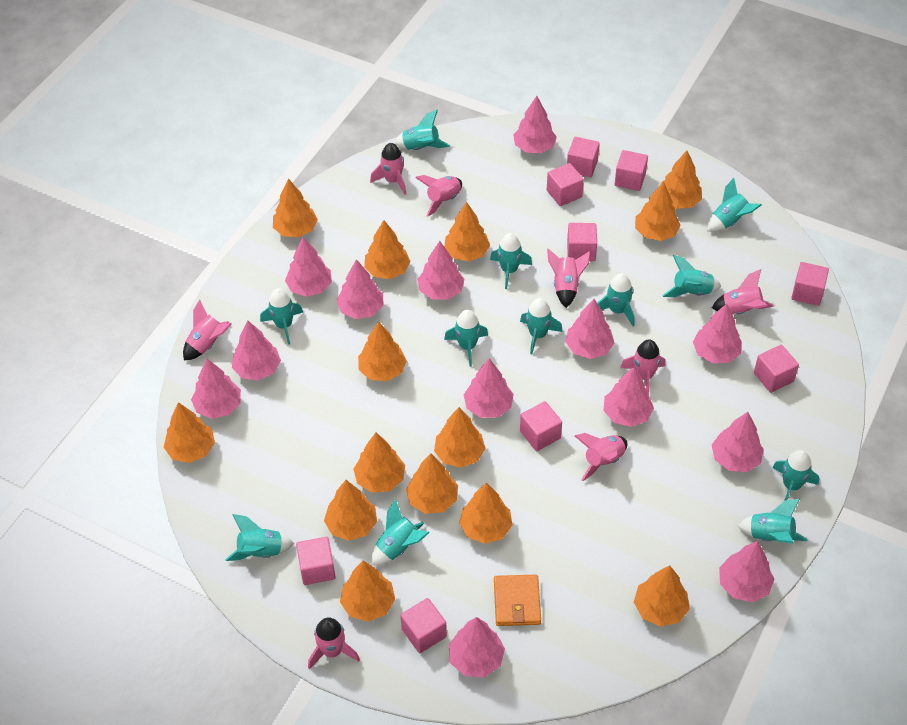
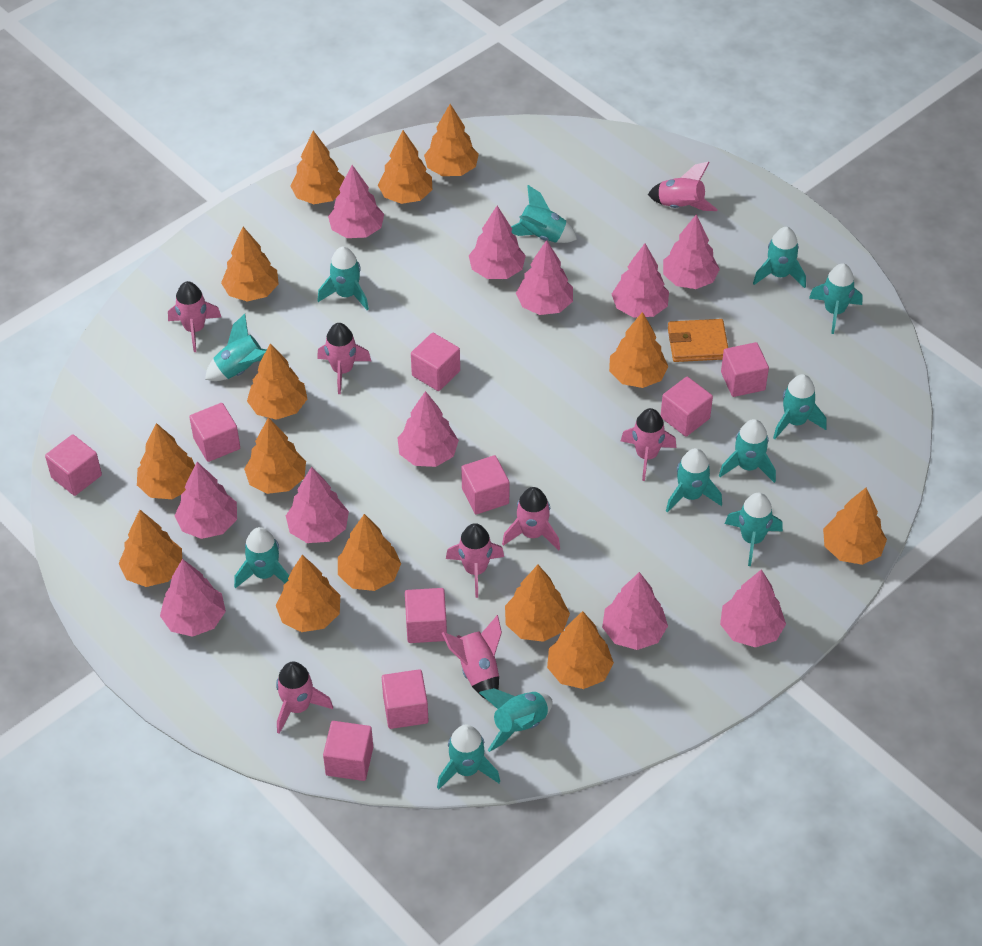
pink tree: 13 -> 11

